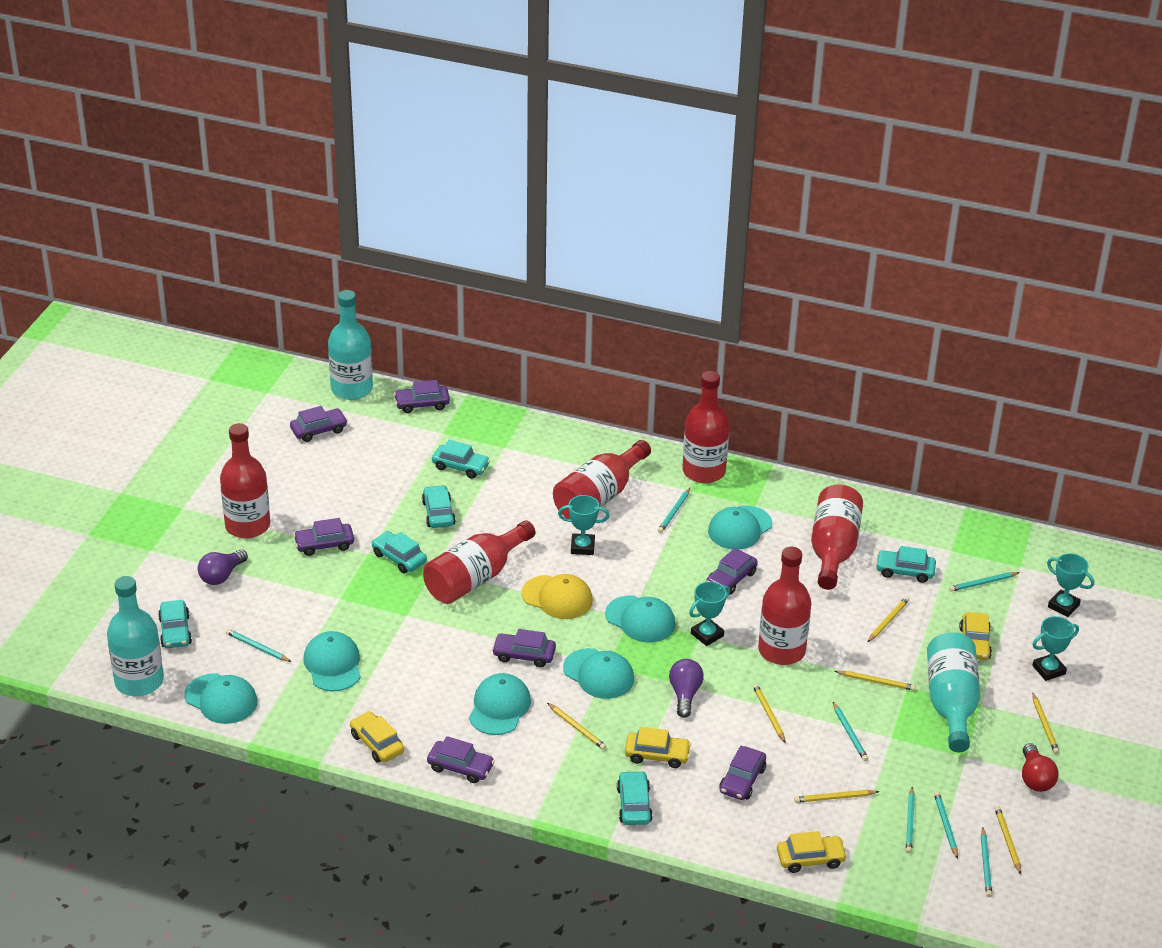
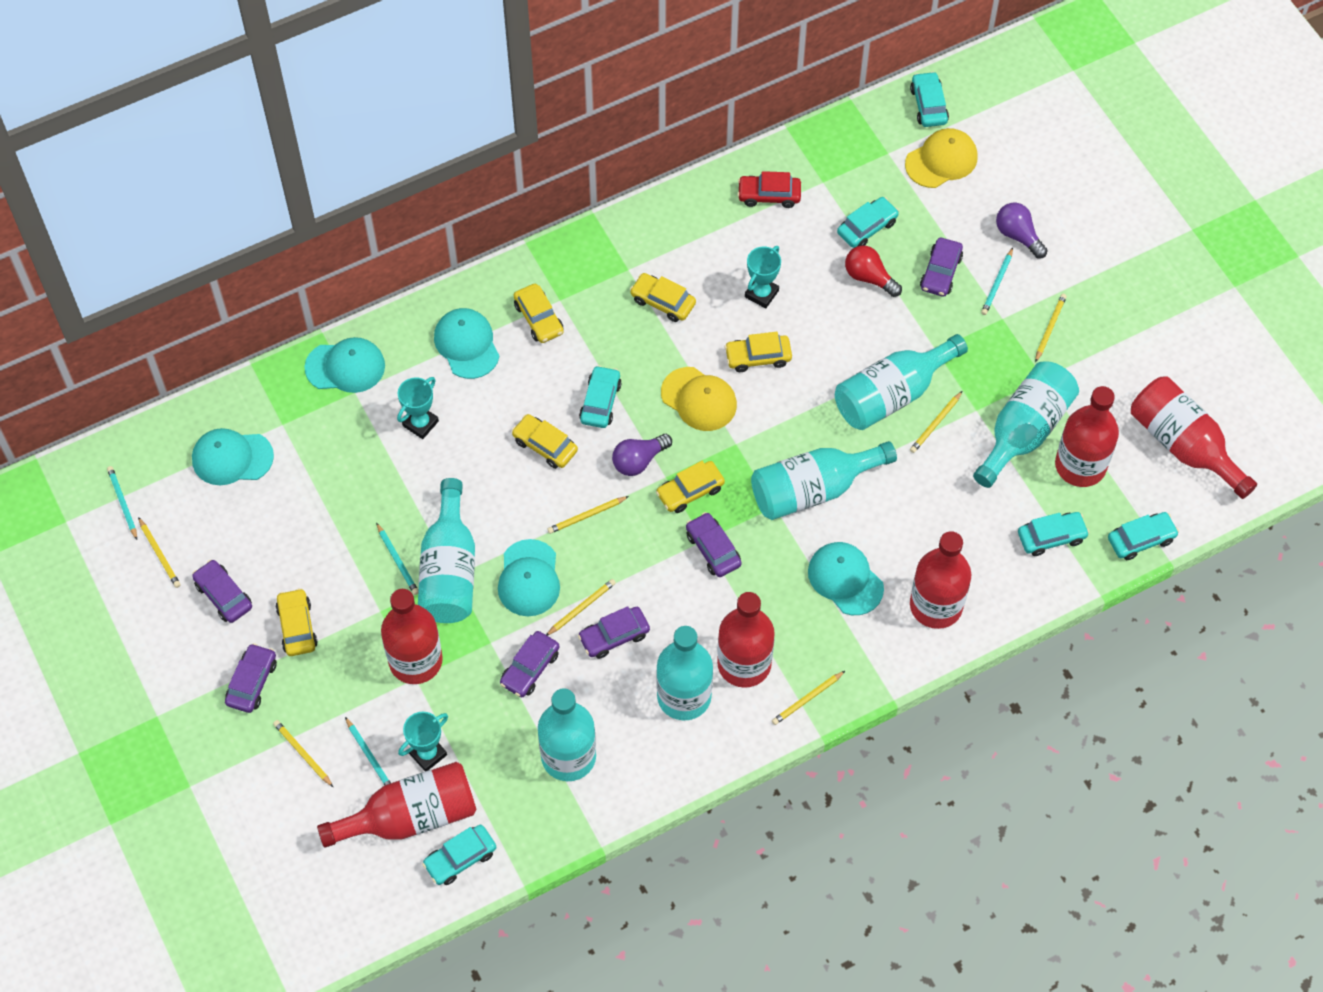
purple car: 7 -> 6
red car: 0 -> 1
turquoise bottle: 3 -> 6
turquoise cap: 6 -> 5
turquoise pencil: 7 -> 4
turquoise trophy: 4 -> 3
yellow cap: 1 -> 2
yellow car: 4 -> 6

